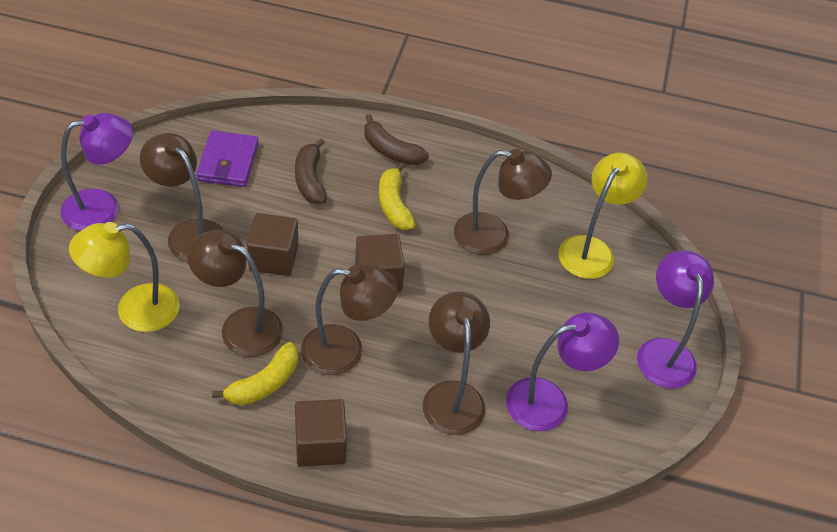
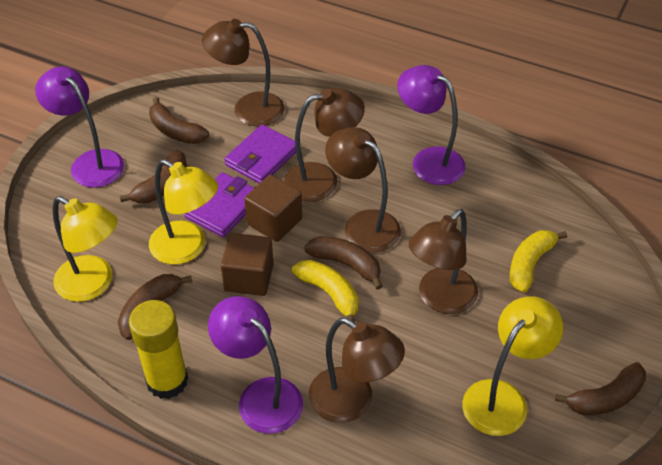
brown banana: 2 -> 5
brown cube: 3 -> 2
purple wallet: 1 -> 2
yellow glue stick: 0 -> 1
yellow lamp: 2 -> 3

